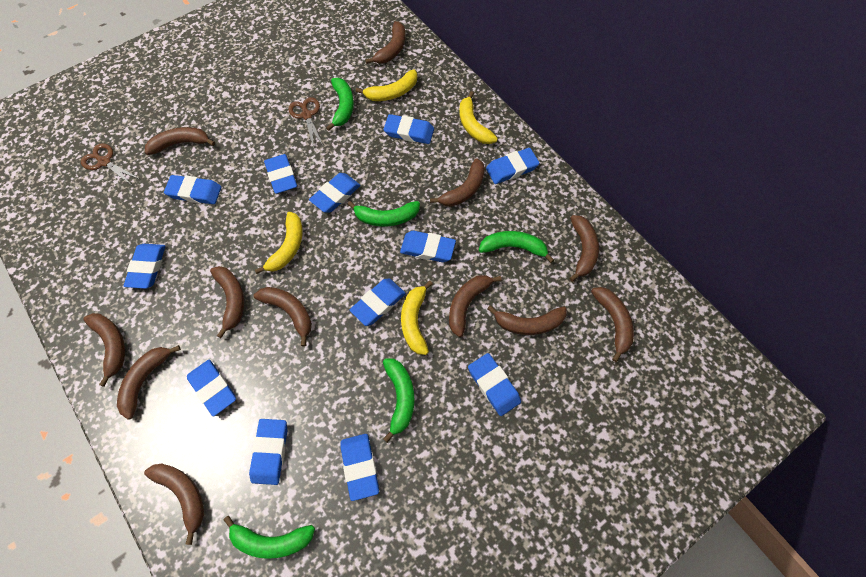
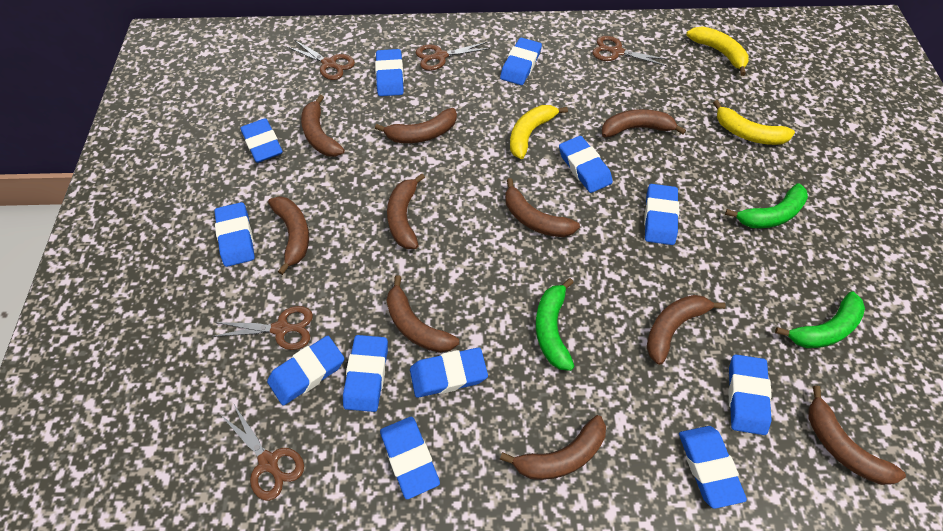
brown banana: 12 -> 10
brown scissors: 2 -> 5
green banana: 5 -> 3
yellow banana: 4 -> 3

